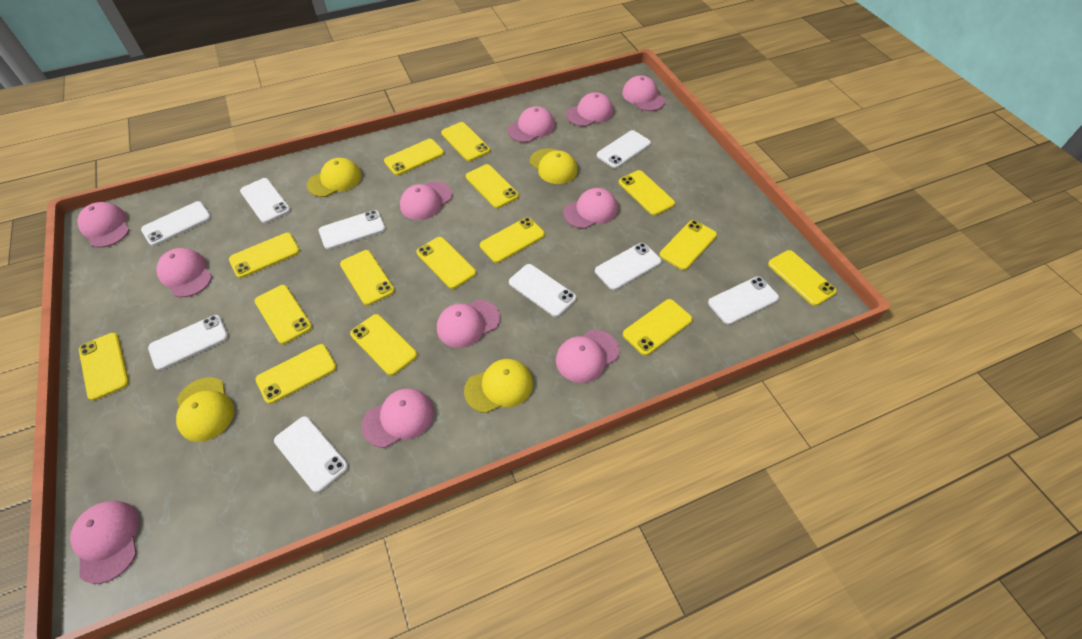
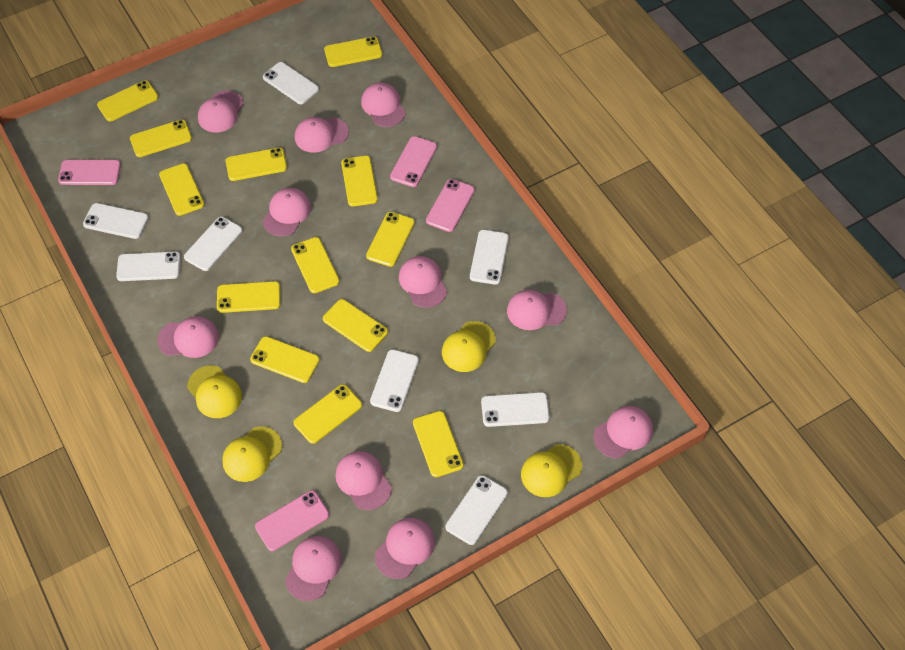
pink phone: 0 -> 4
white phone: 9 -> 8
yellow phone: 15 -> 13

